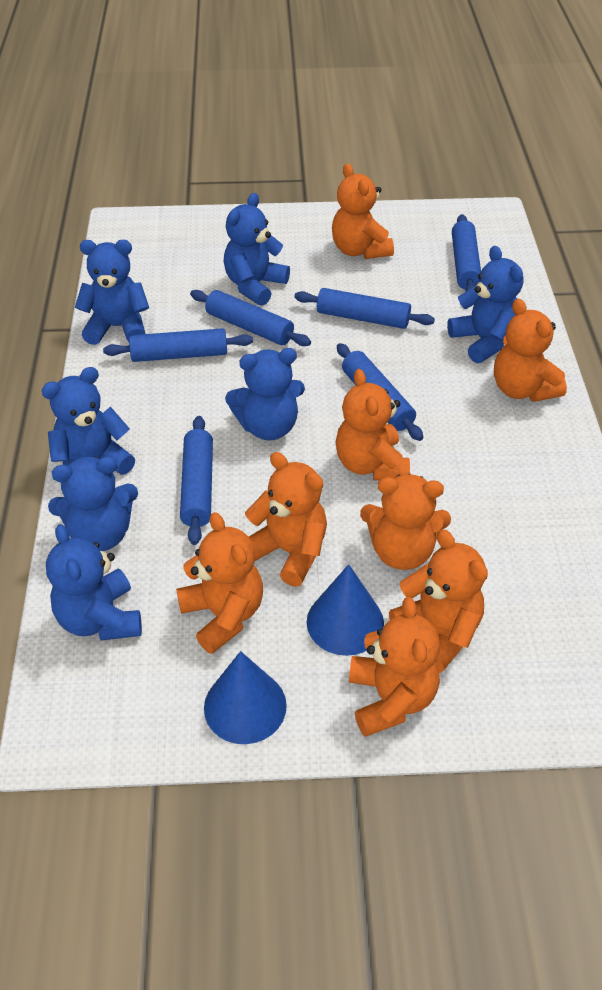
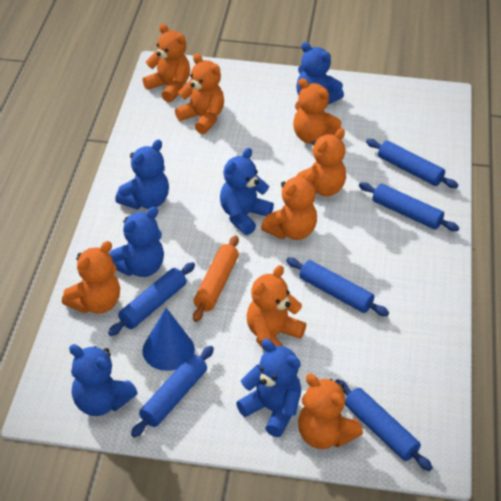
blue cone: 2 -> 1
blue teddy bear: 7 -> 6
orange rolling pin: 0 -> 1

